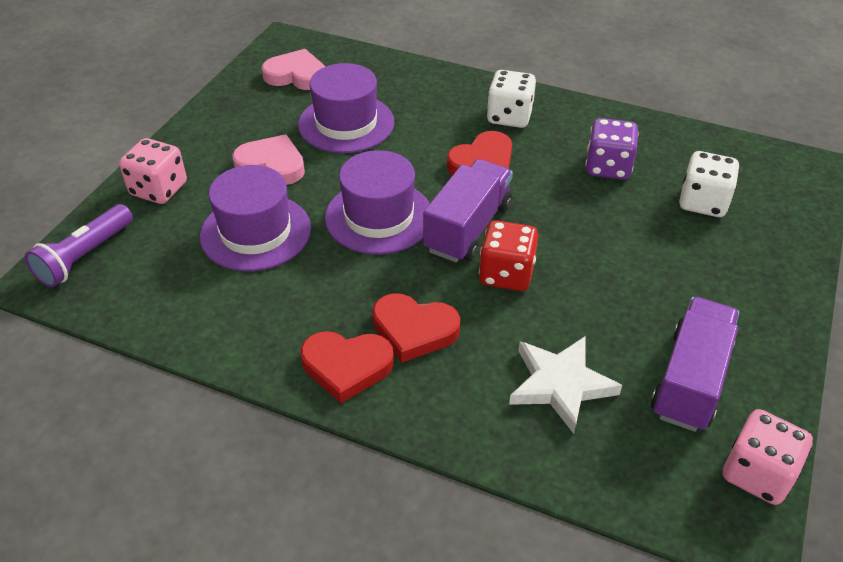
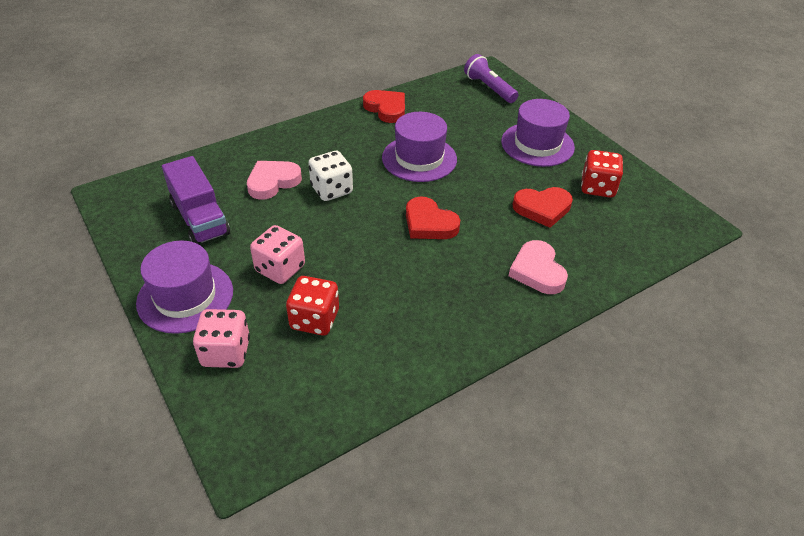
purple dice: 1 -> 0
purple truck: 2 -> 1
red dice: 1 -> 2
white dice: 2 -> 1
white star: 1 -> 0

